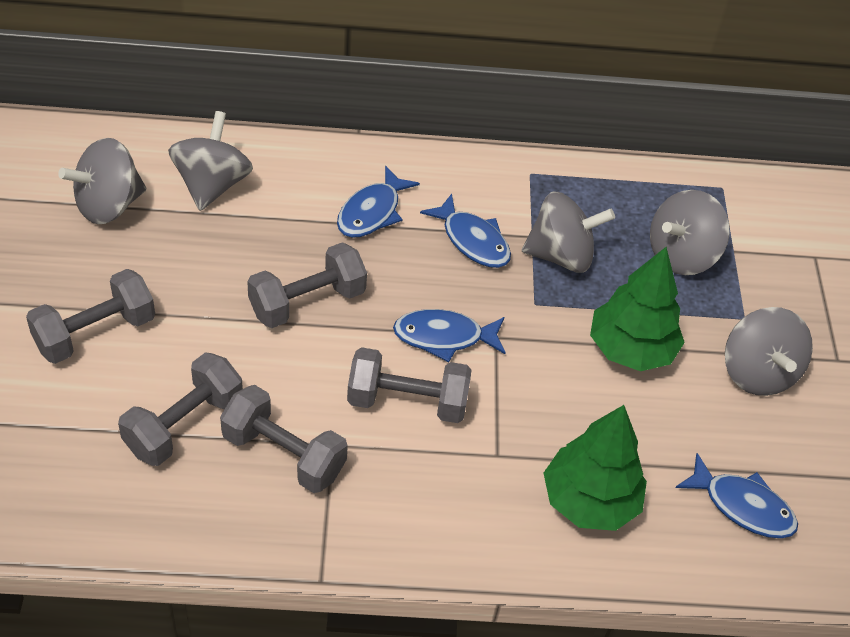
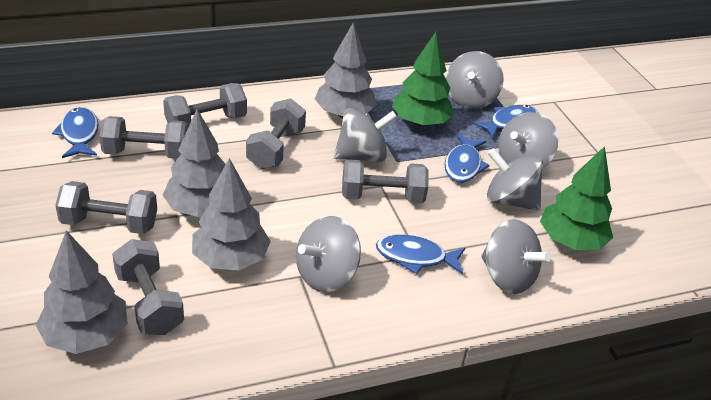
grey dumbbell: 5 -> 6
grey spinning top: 5 -> 6
grey tree: 0 -> 4

